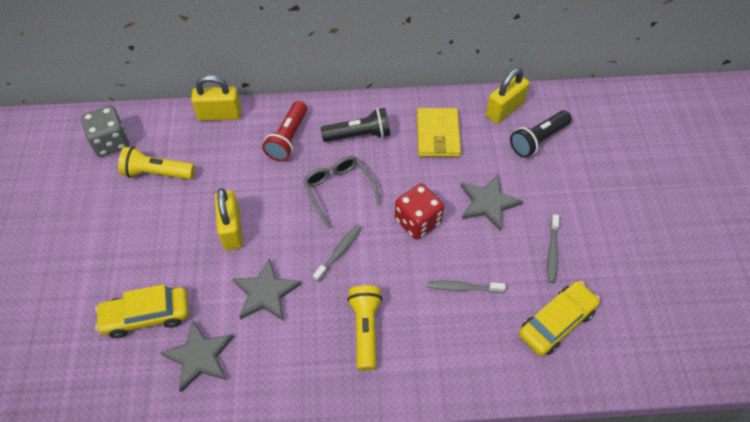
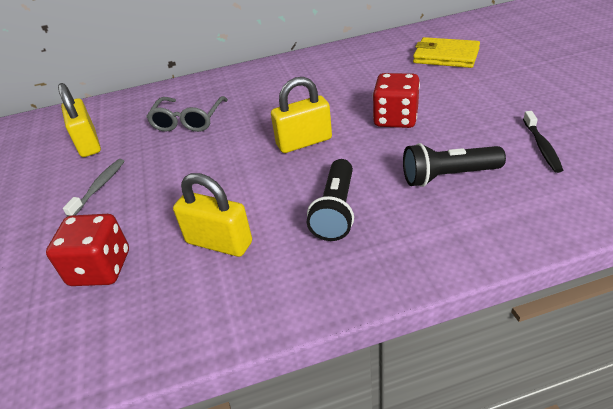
black toothbrush: 0 -> 1
grey dice: 1 -> 0
grey star: 3 -> 0
grey toothbrush: 3 -> 1
red dice: 1 -> 2
red flashlight: 1 -> 0
yellow car: 2 -> 0
yellow flashlight: 2 -> 0

